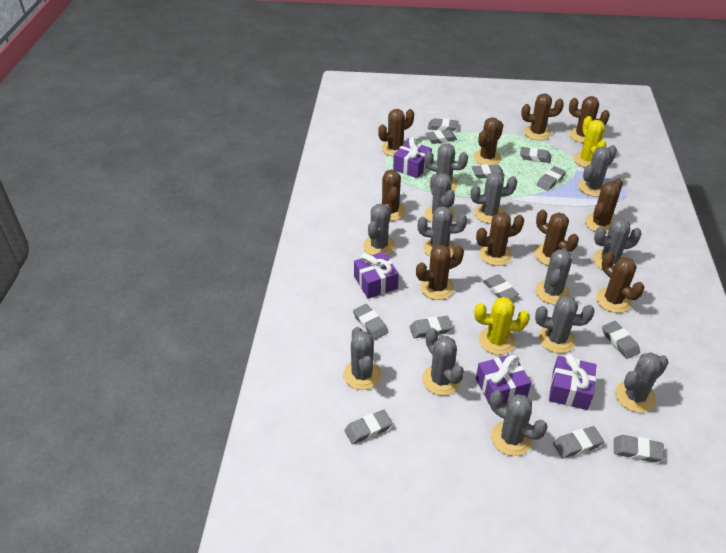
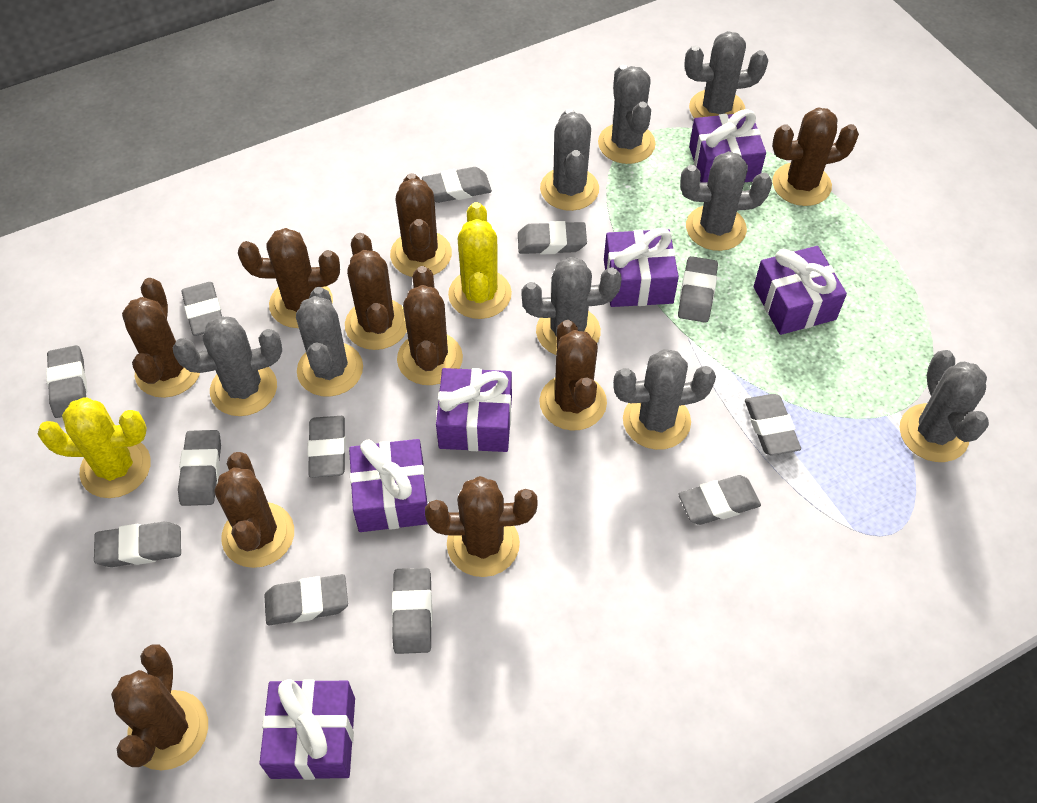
grey cactus: 13 -> 9
purple gift: 4 -> 6

